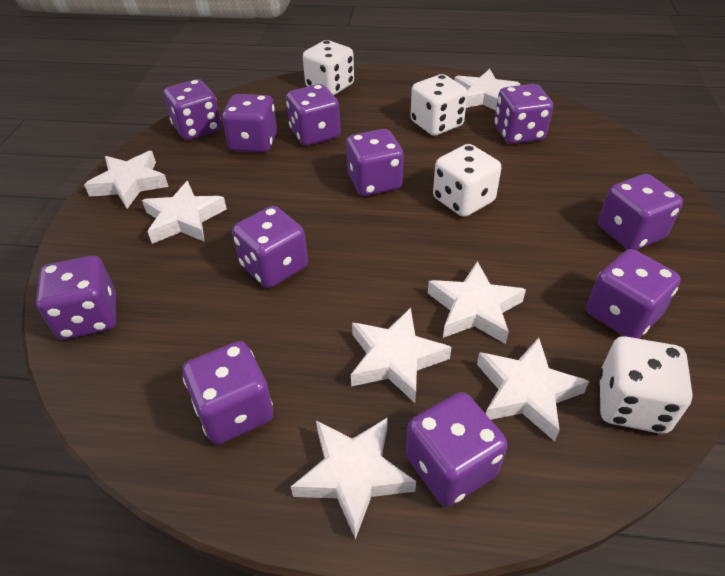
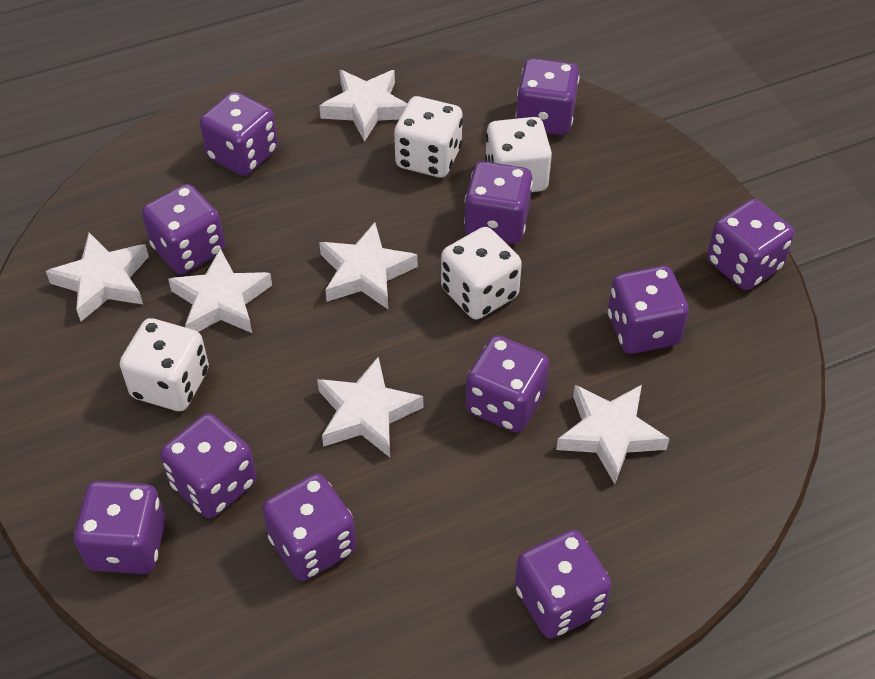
white star: 7 -> 6

